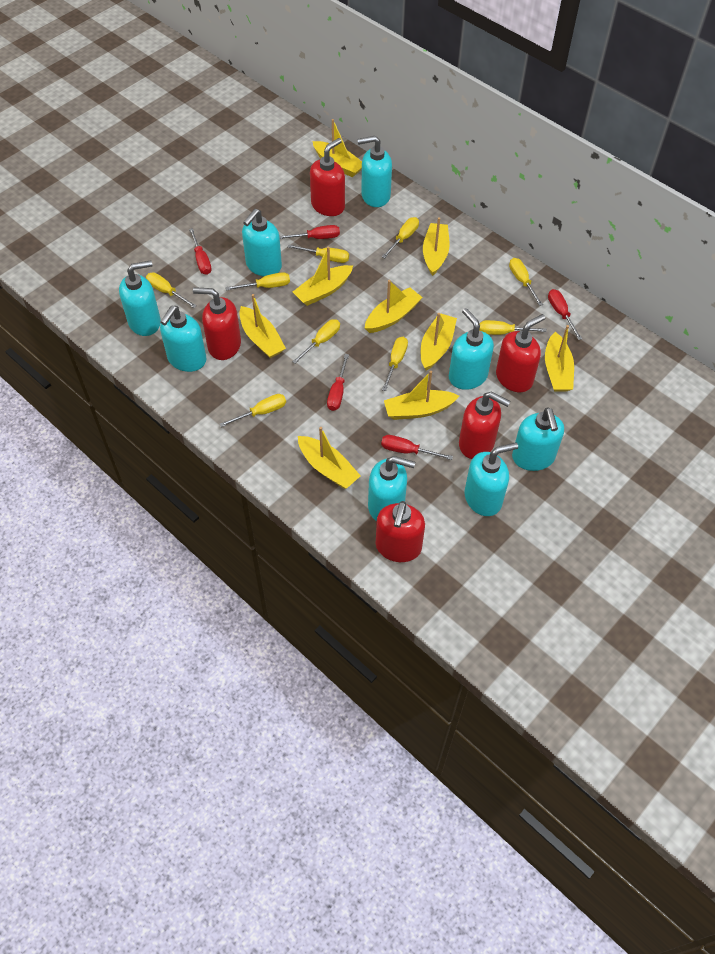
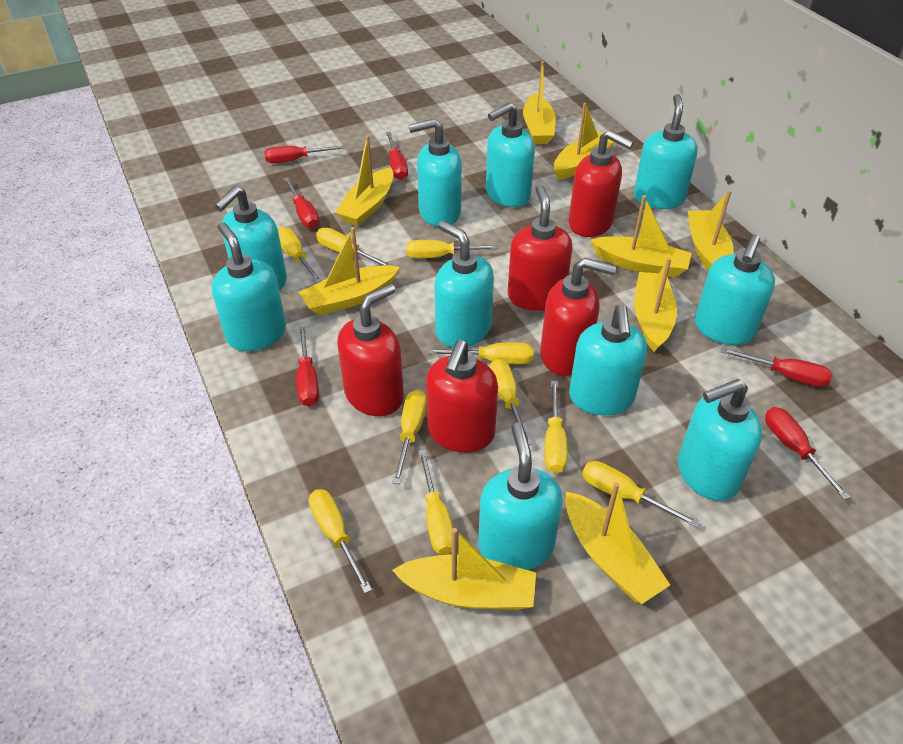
red screwdriver: 5 -> 6
turquoise soap dispenser: 8 -> 10
yellow screwdriver: 9 -> 10

